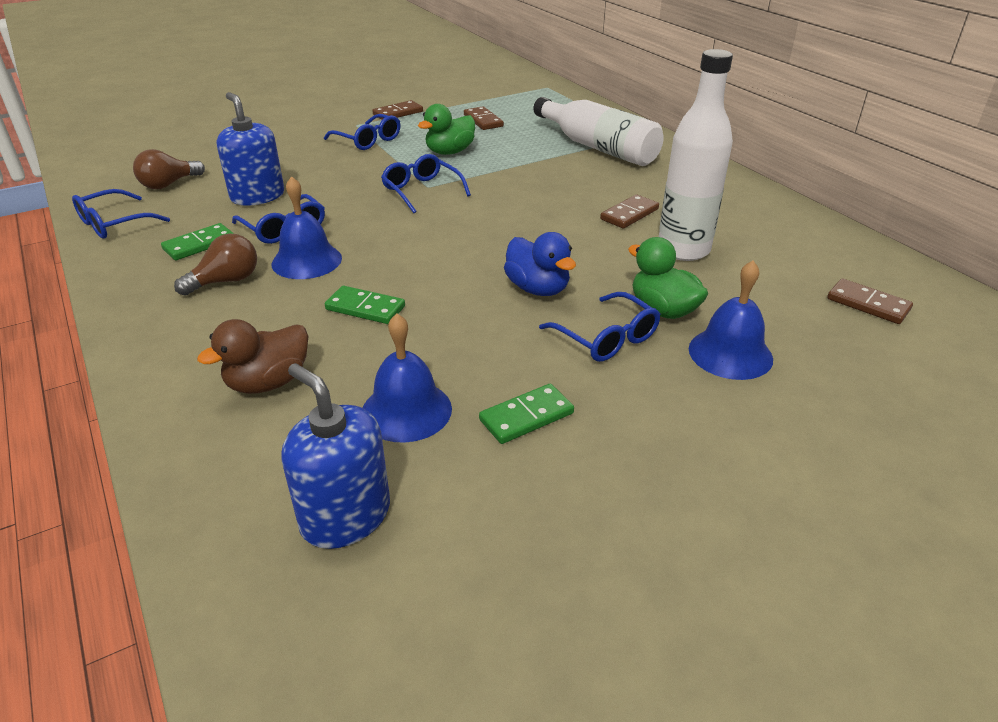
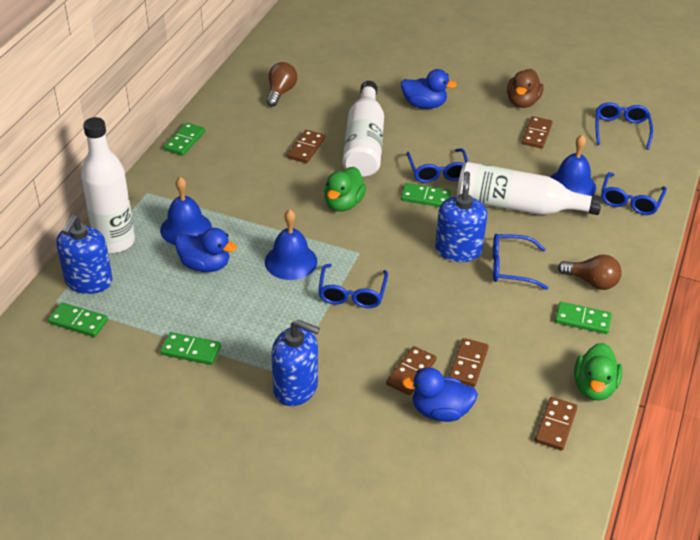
blue duck: 1 -> 3
blue soap dispenser: 2 -> 3
brown domino: 4 -> 5
green domino: 3 -> 5
white bottle: 2 -> 3

